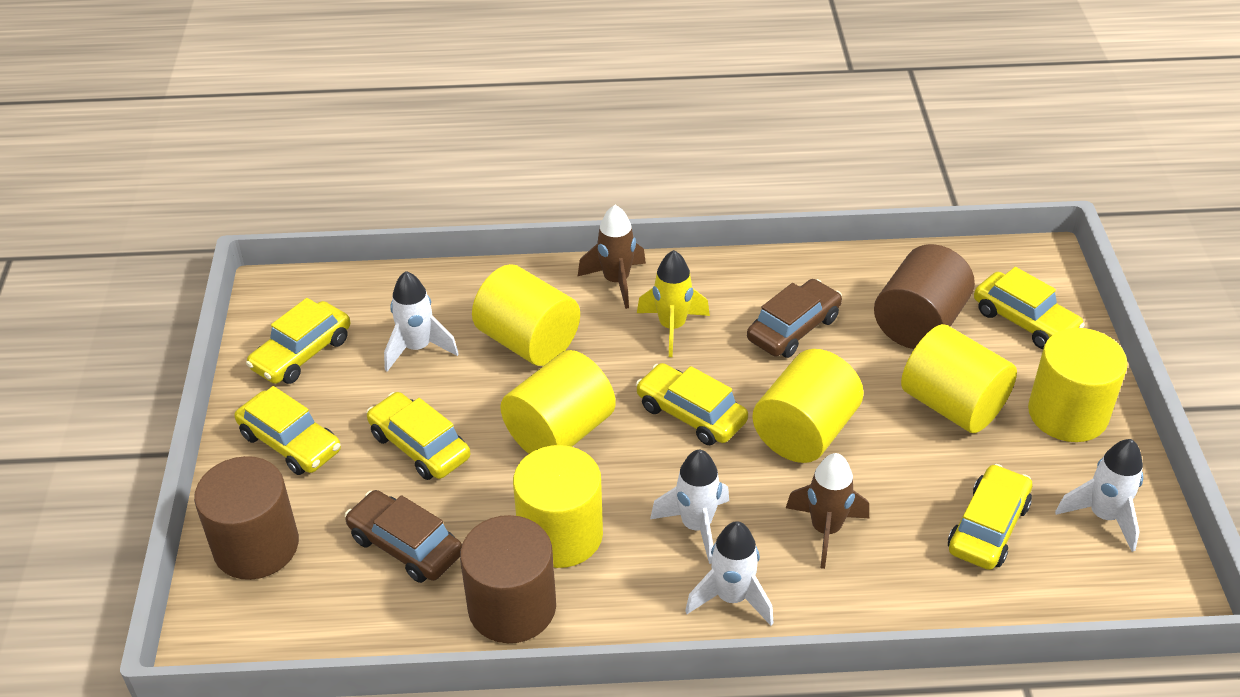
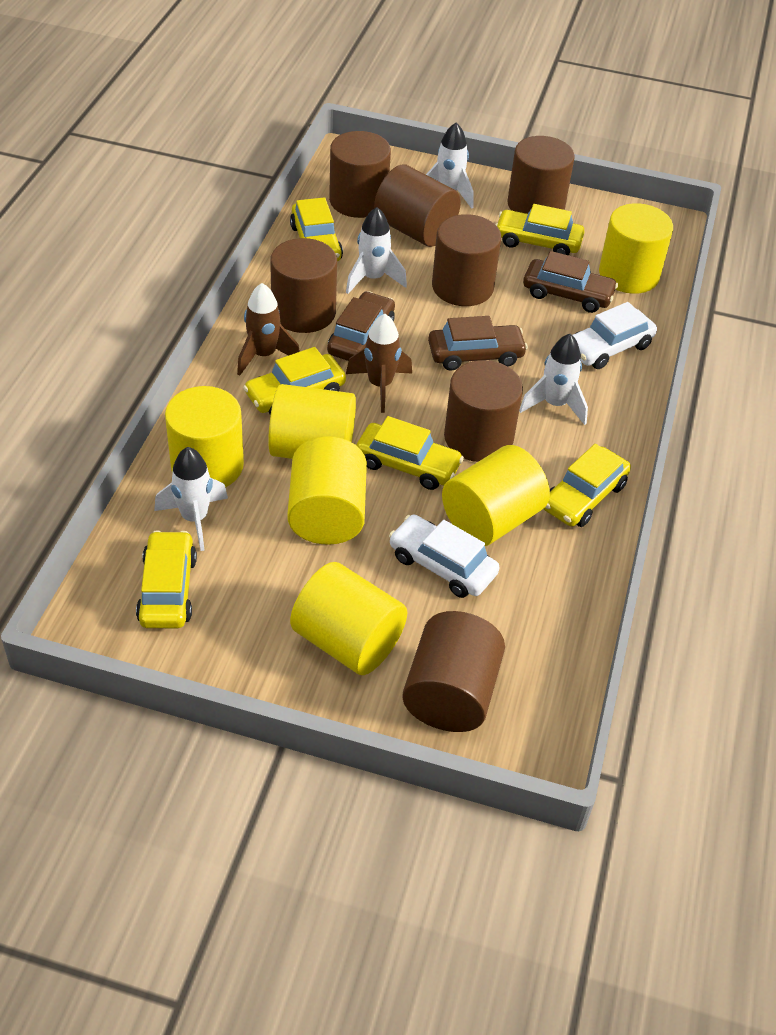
brown car: 2 -> 3
brown cylinder: 3 -> 7
white car: 0 -> 2
yellow rocket: 1 -> 0

